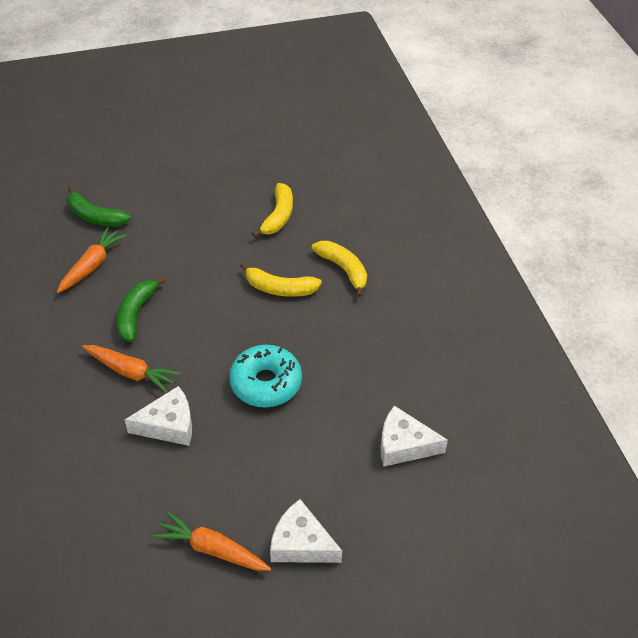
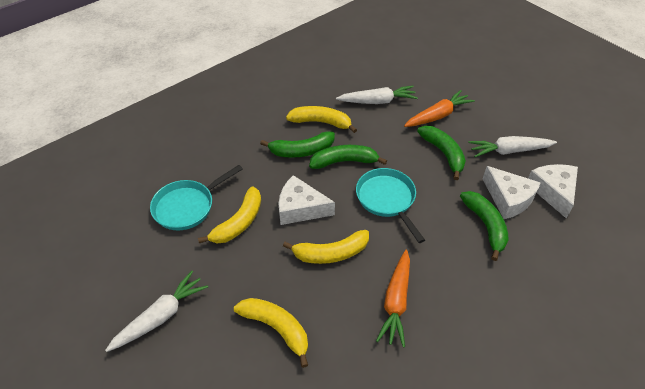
green banana: 2 -> 4
orange carrot: 3 -> 2
turquoise donut: 1 -> 0
turquoise pan: 0 -> 2
white carrot: 0 -> 3
yellow banana: 3 -> 4

